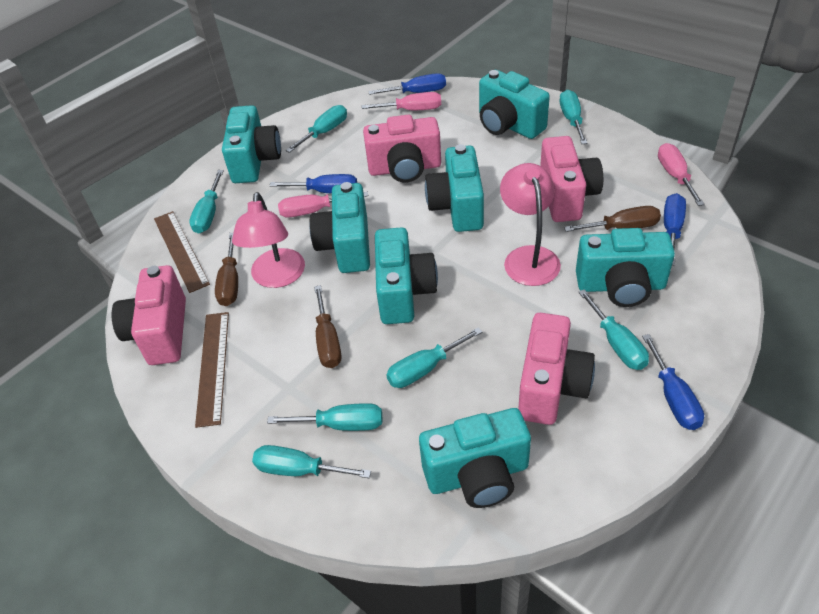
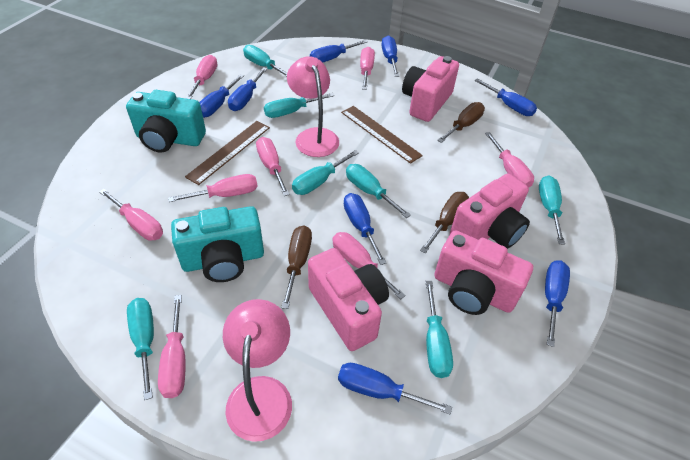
blue screwdriver: 4 -> 8
pink screwdriver: 3 -> 8
turquoise camera: 7 -> 2

